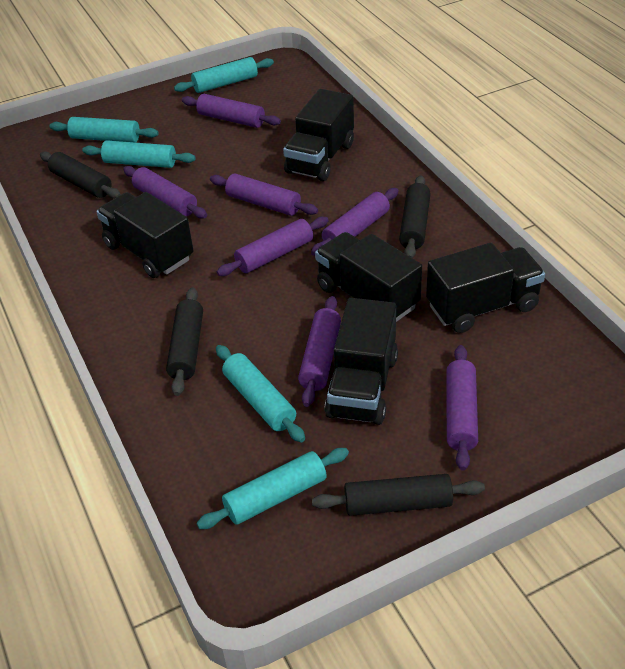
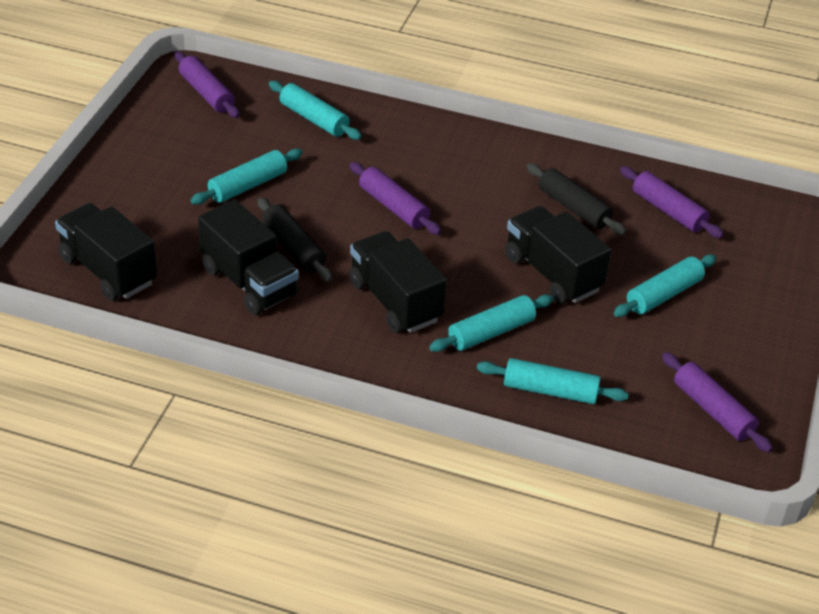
black rolling pin: 4 -> 2
black truck: 5 -> 4
purple rolling pin: 7 -> 4

